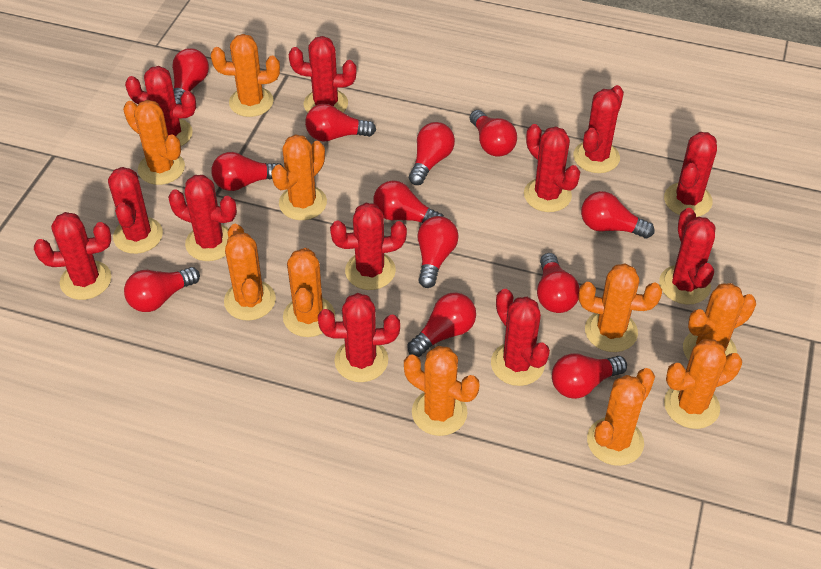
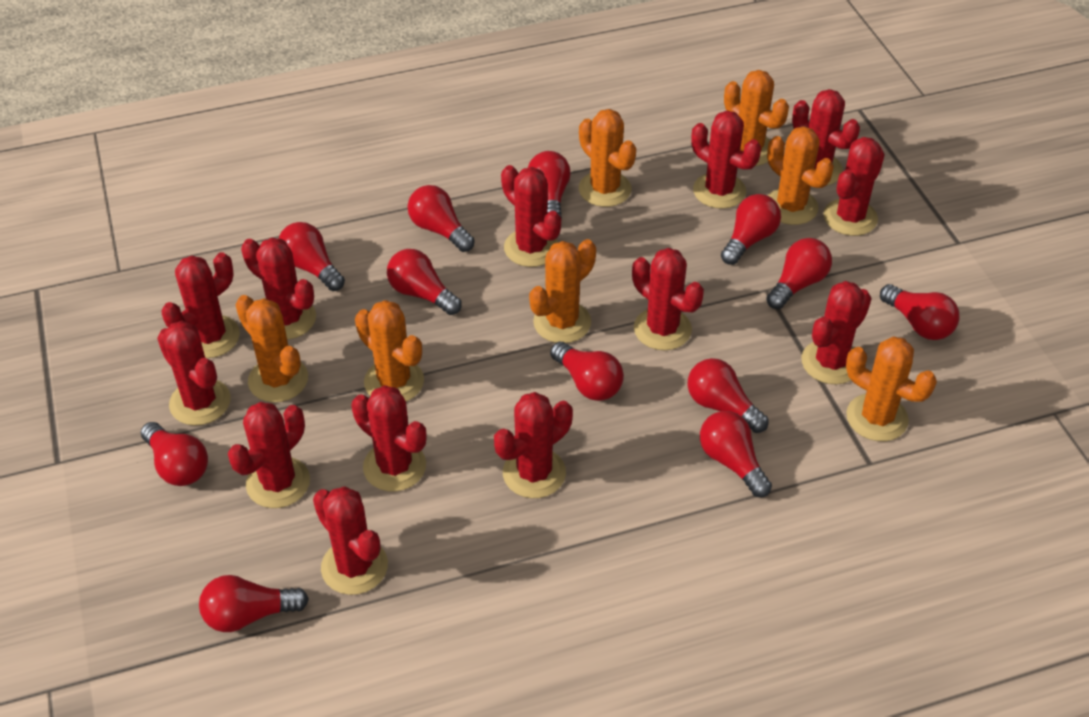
orange cactus: 10 -> 7
red cactus: 12 -> 13

